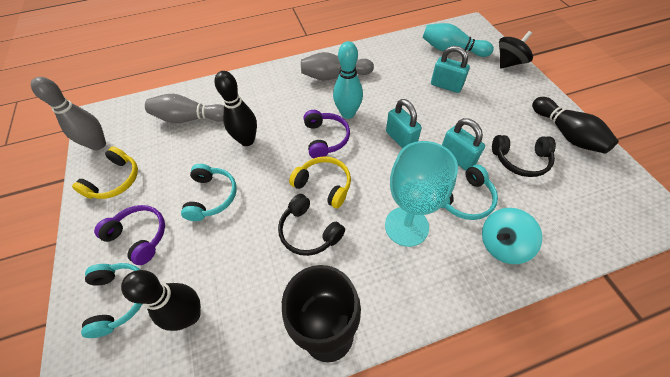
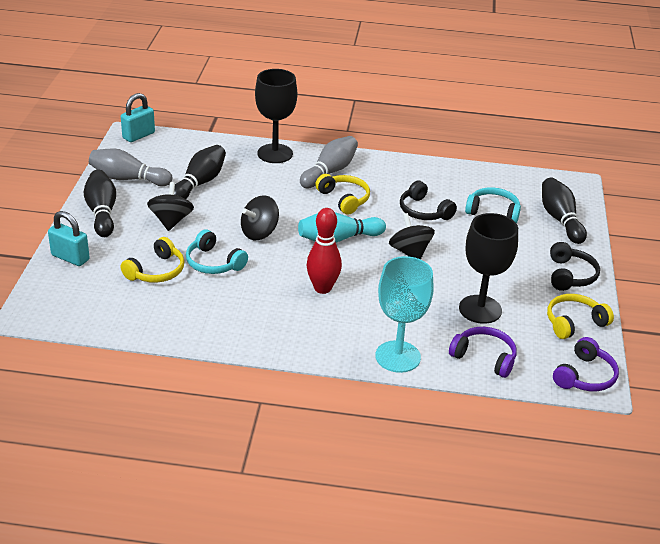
black goblet: 1 -> 2
black spinning top: 1 -> 3
grey bowling pin: 3 -> 2
red bowling pin: 0 -> 1
turquoise bowling pin: 2 -> 1
turquoise headphones: 3 -> 2
turquoise padlock: 3 -> 2
turquoise spinning top: 1 -> 0
yellow headphones: 2 -> 3

